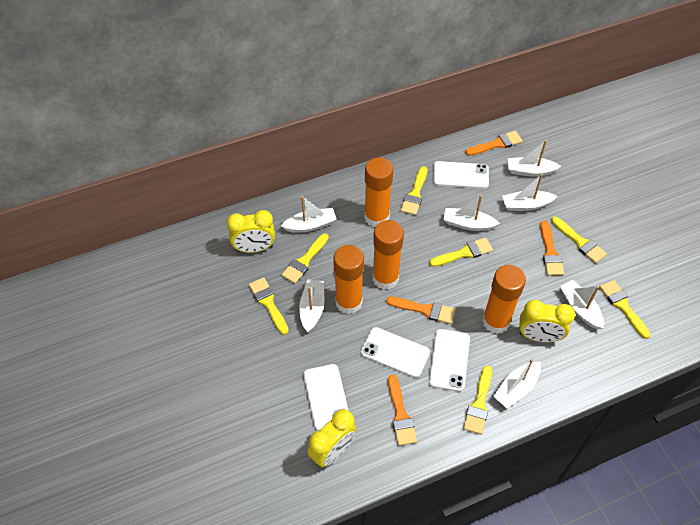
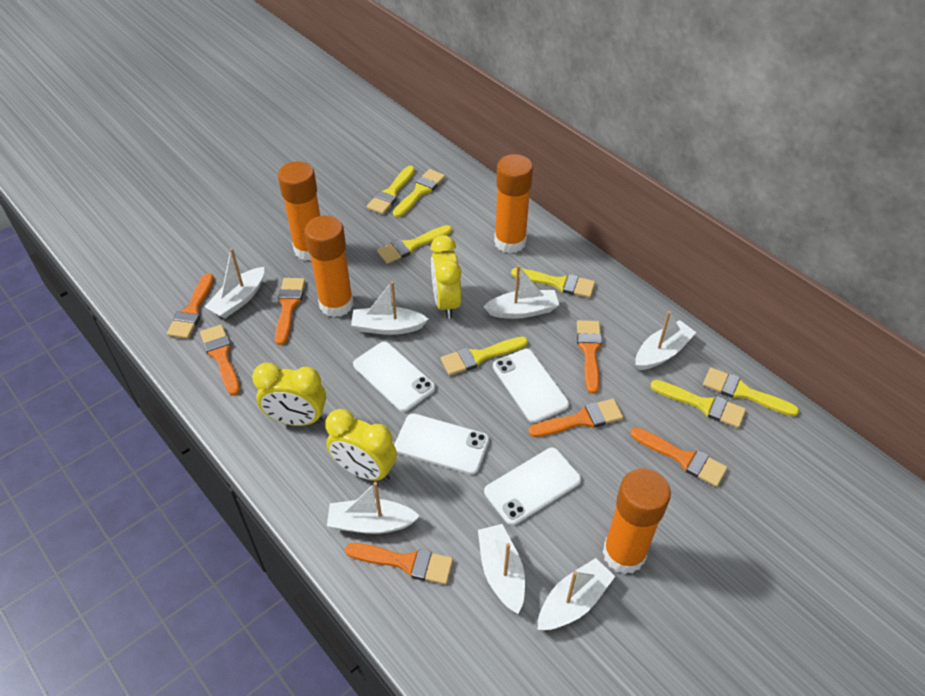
orange brush: 4 -> 7

